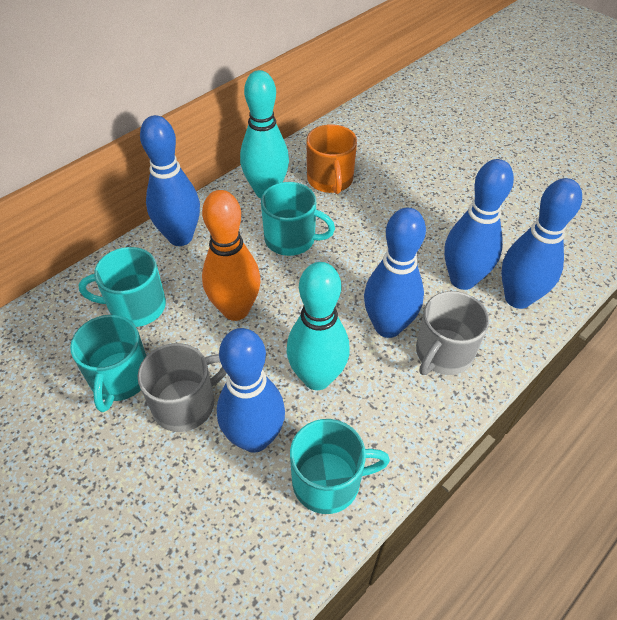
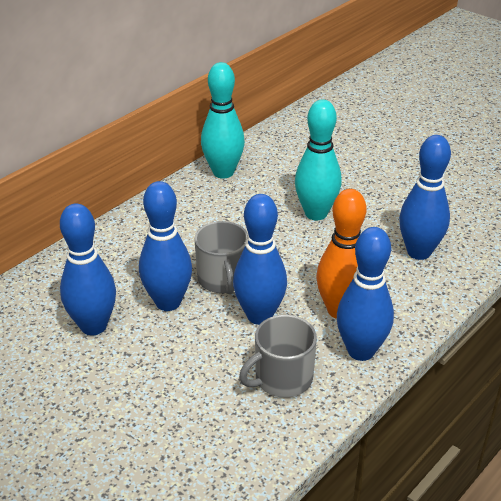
orange mug: 1 -> 0
turquoise mug: 4 -> 0

